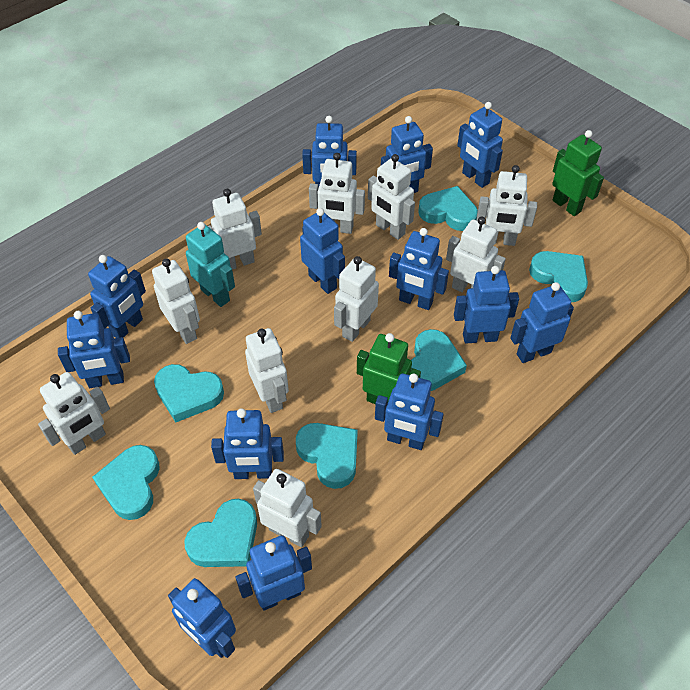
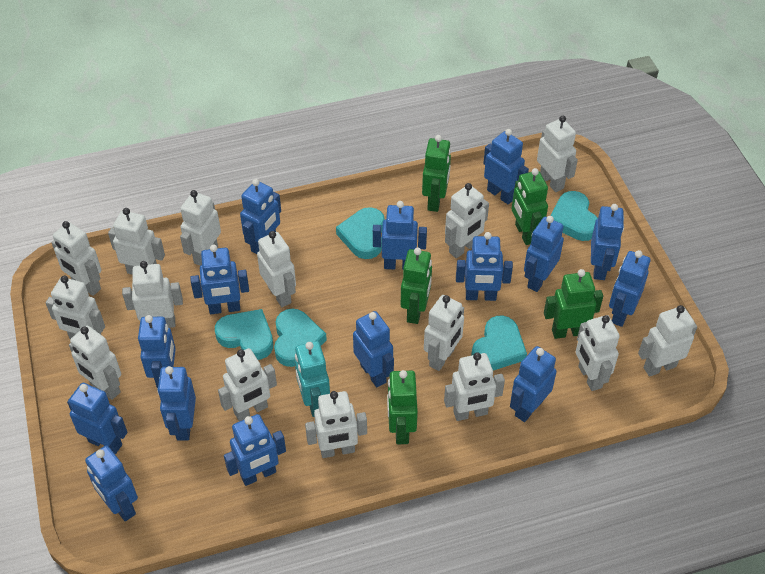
blue robot: 13 -> 15
green robot: 2 -> 5
turquoise heart: 7 -> 5
white robot: 10 -> 15

